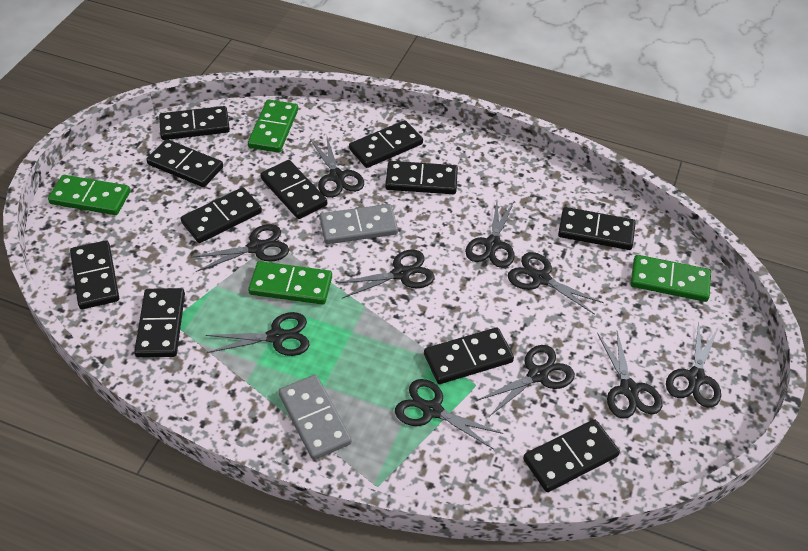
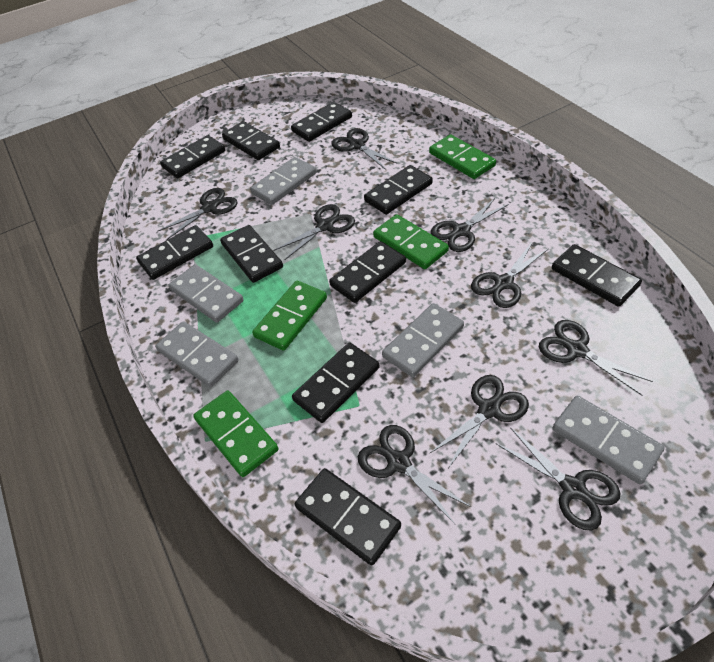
black domino: 11 -> 10
black scissors: 10 -> 9
grey domino: 2 -> 5

